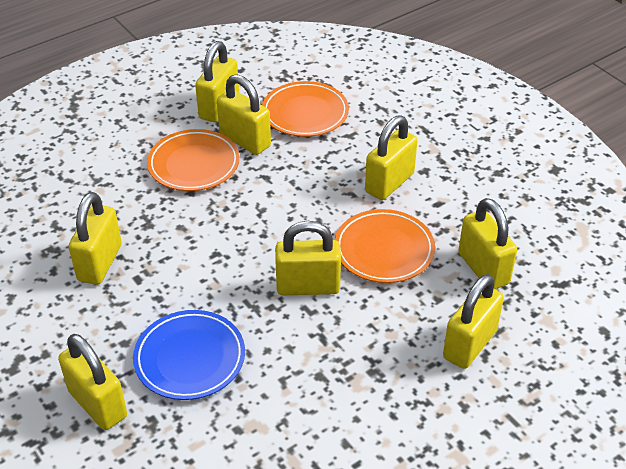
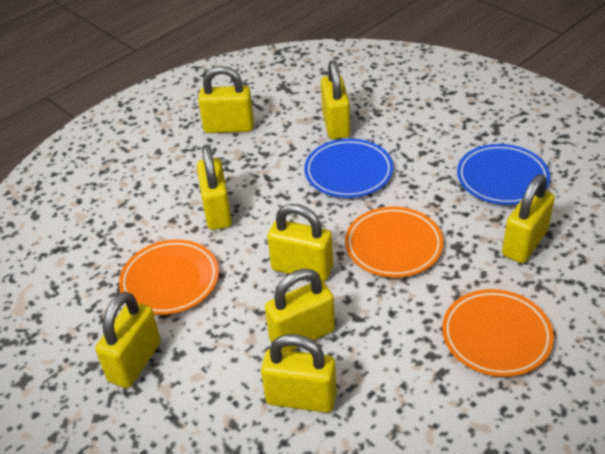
blue plate: 1 -> 2

